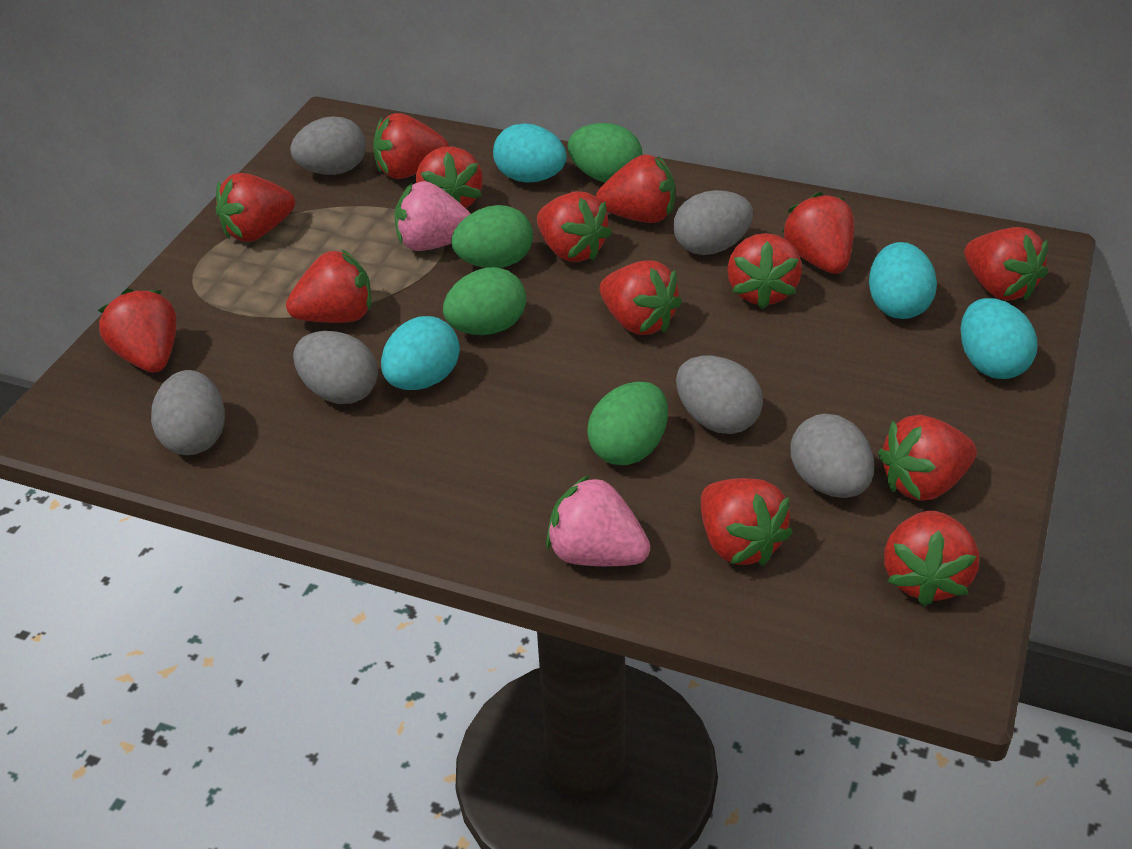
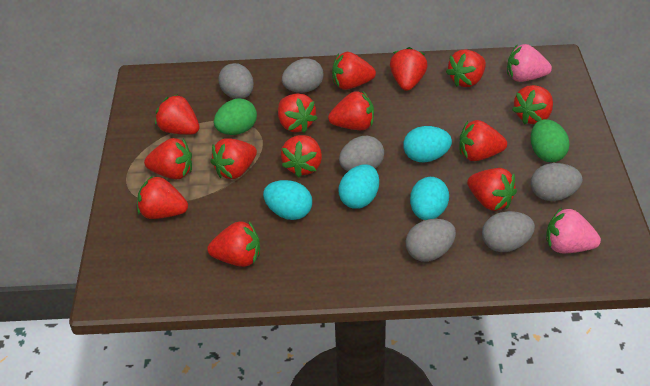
green egg: 4 -> 2

